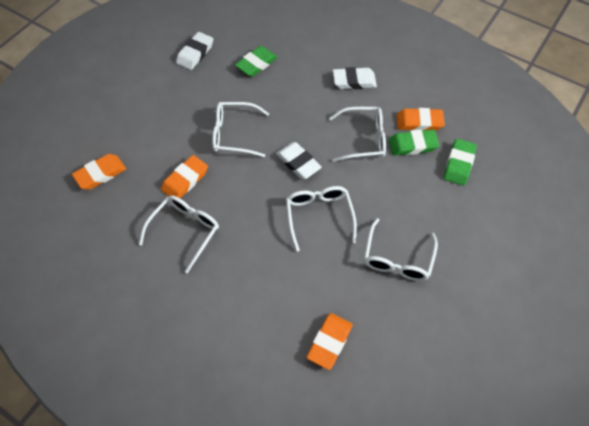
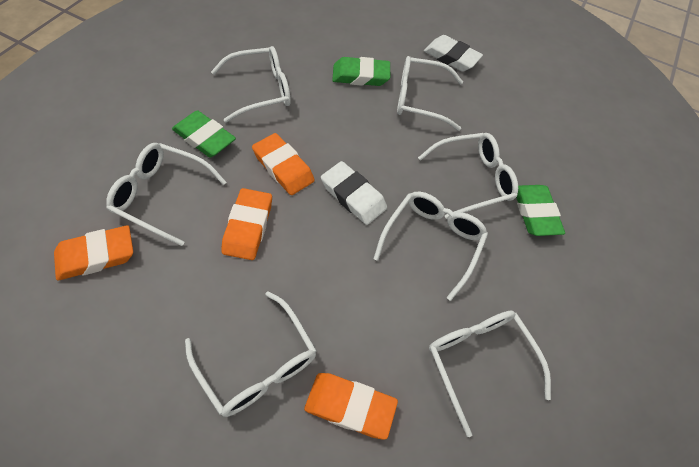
white eraser: 3 -> 2
white glasses: 5 -> 7

